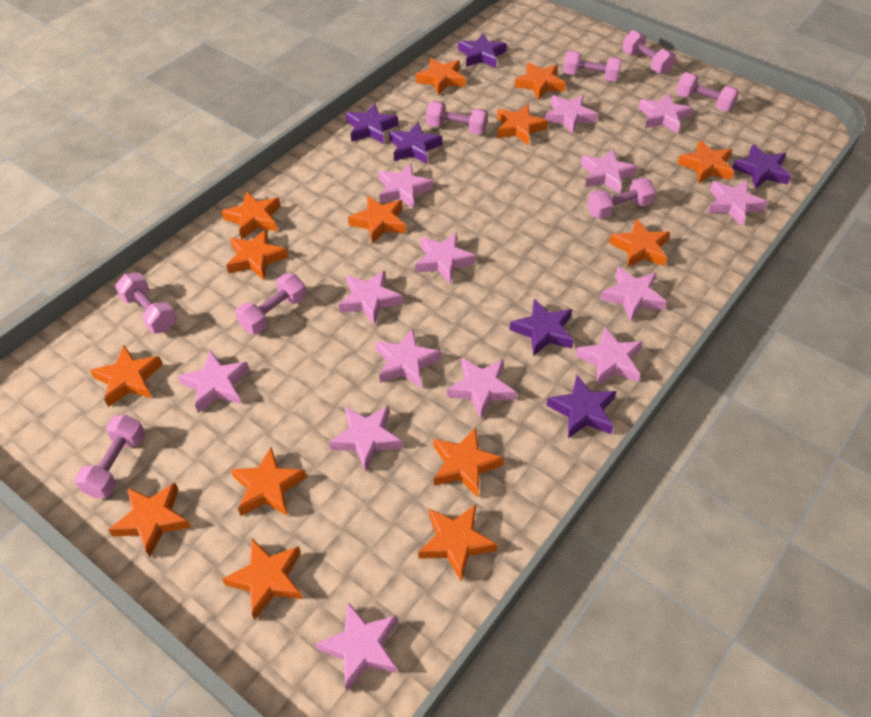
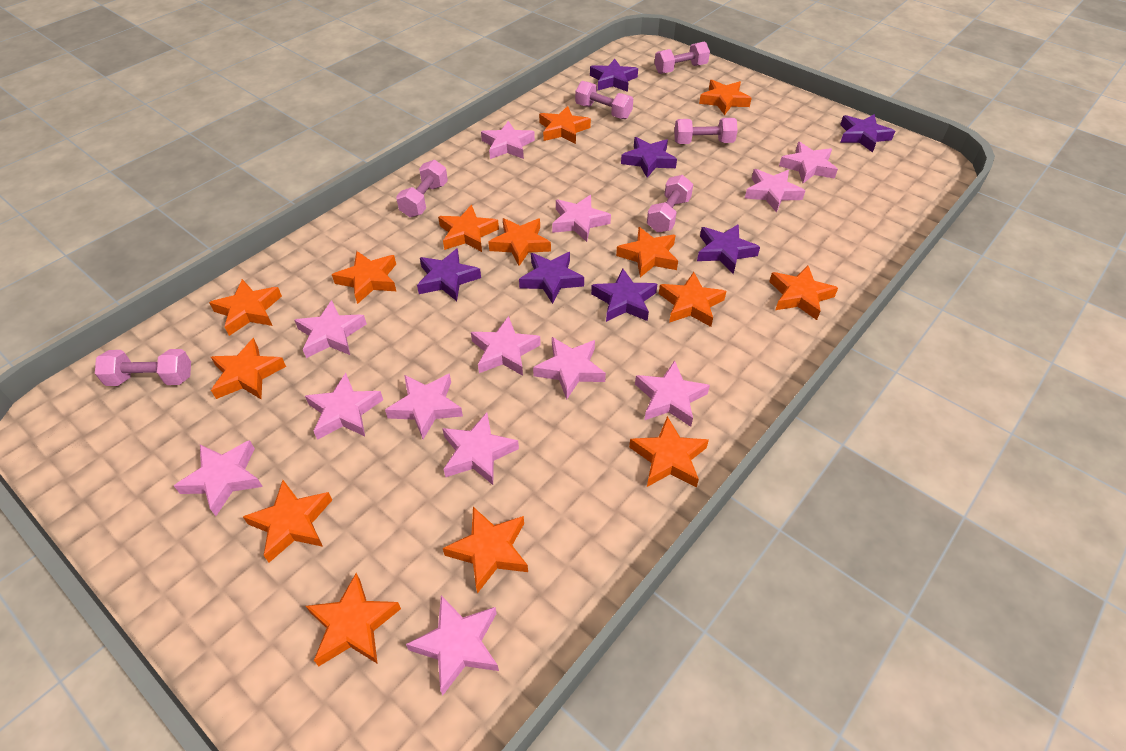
pink dumbbell: 8 -> 6
pink star: 14 -> 13
purple star: 6 -> 7

